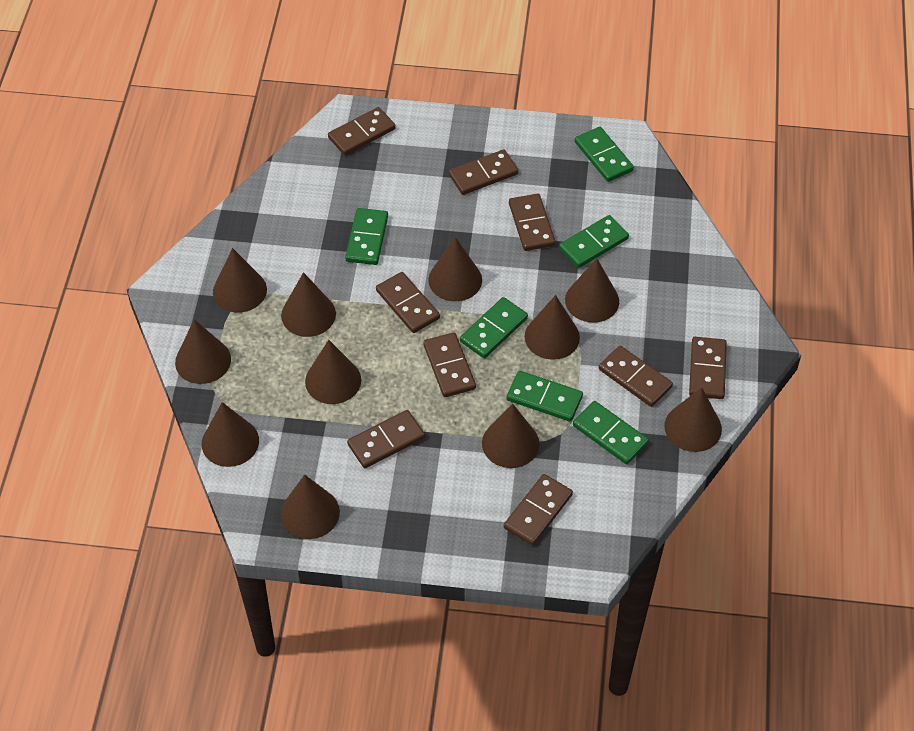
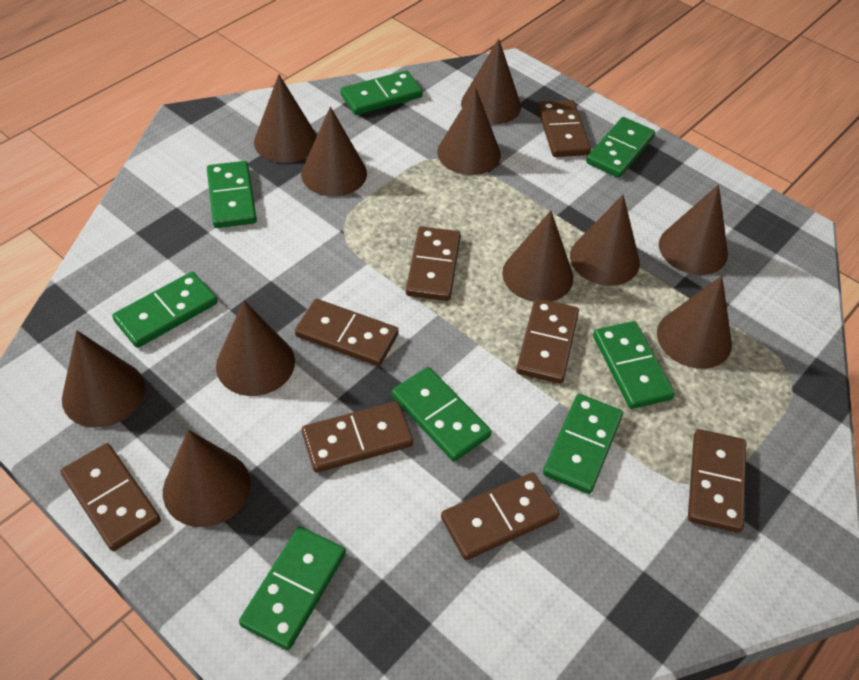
brown domino: 9 -> 8
green domino: 6 -> 8

